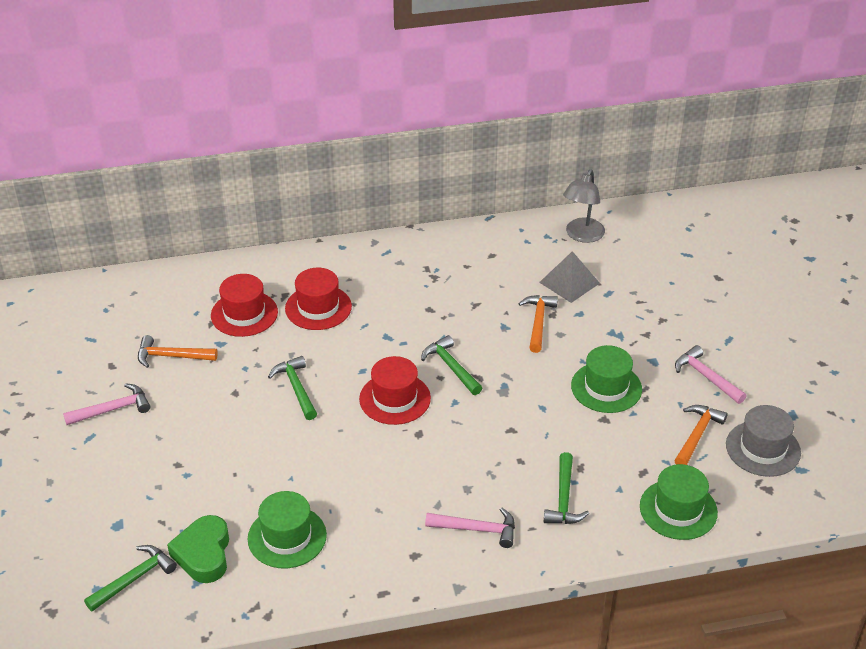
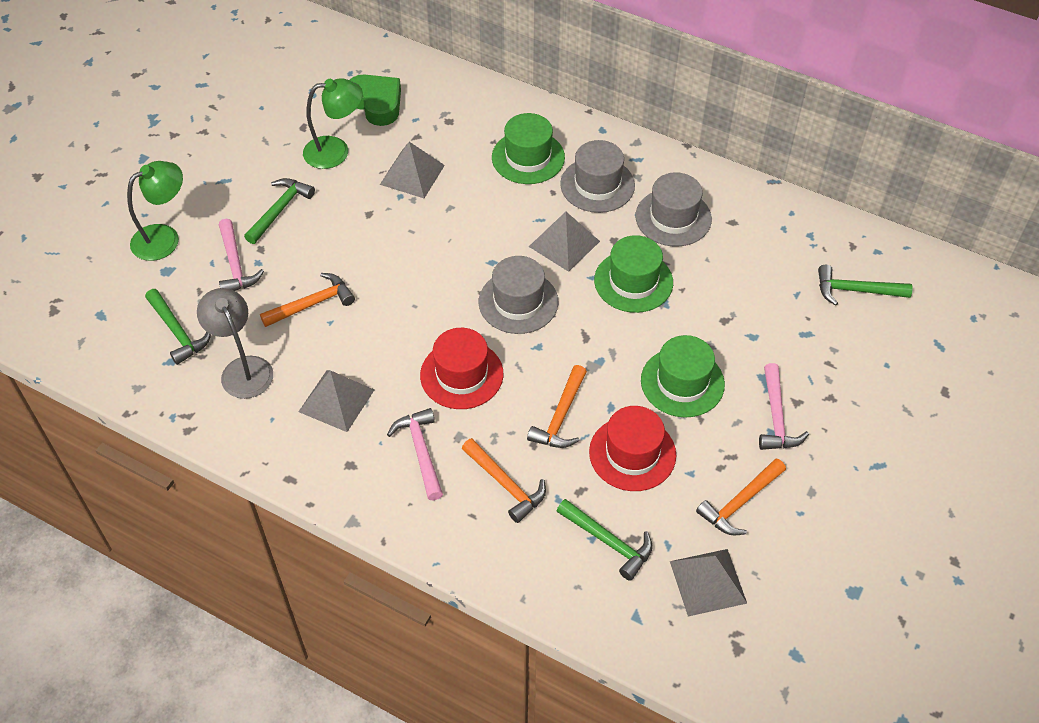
green lamp: 0 -> 2
grey hat: 1 -> 3
grey pyramid: 1 -> 4
orange hammer: 3 -> 4
red hat: 3 -> 2

